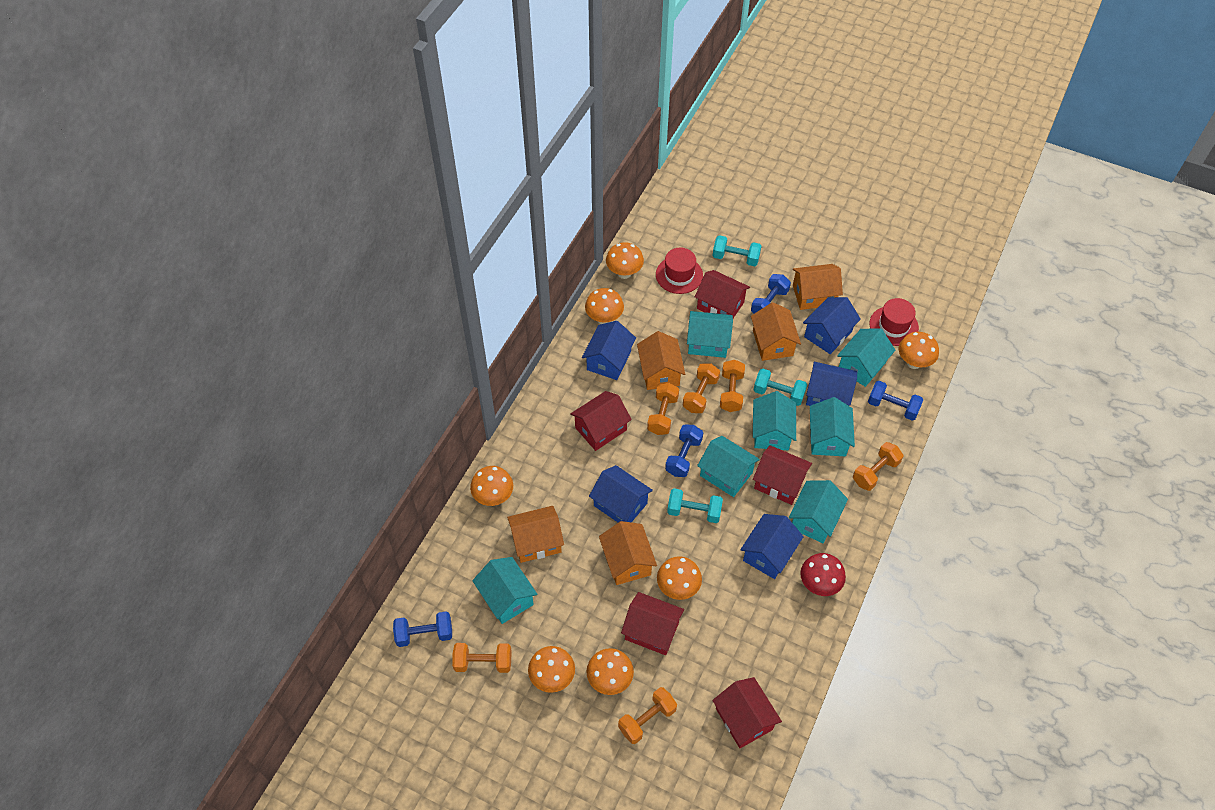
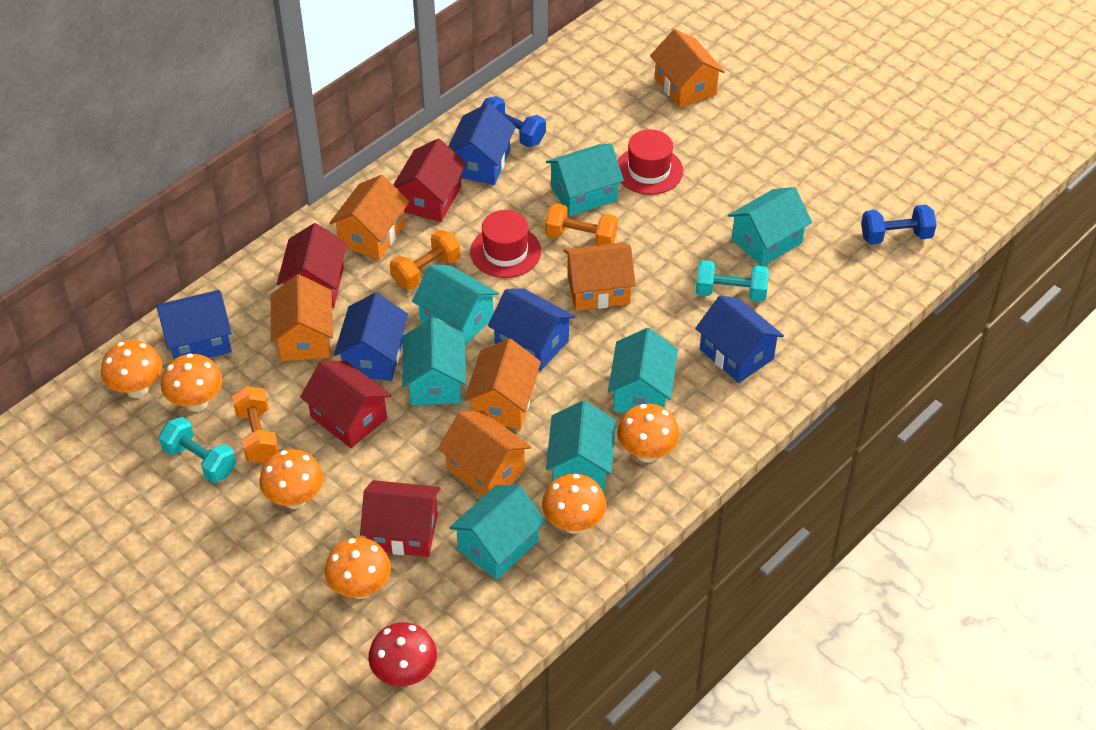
blue dumbbell: 4 -> 2
orange dumbbell: 6 -> 3
orange house: 5 -> 6
orange mushroom: 7 -> 6
red house: 5 -> 4
turquoise dumbbell: 3 -> 2

